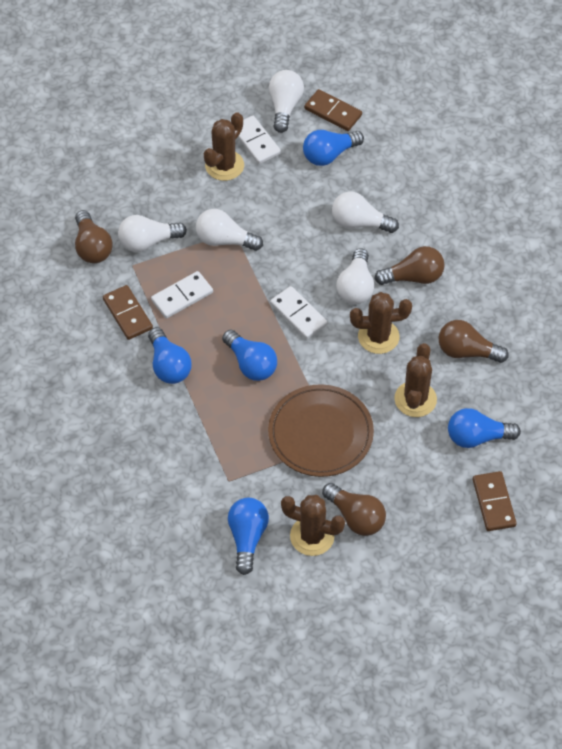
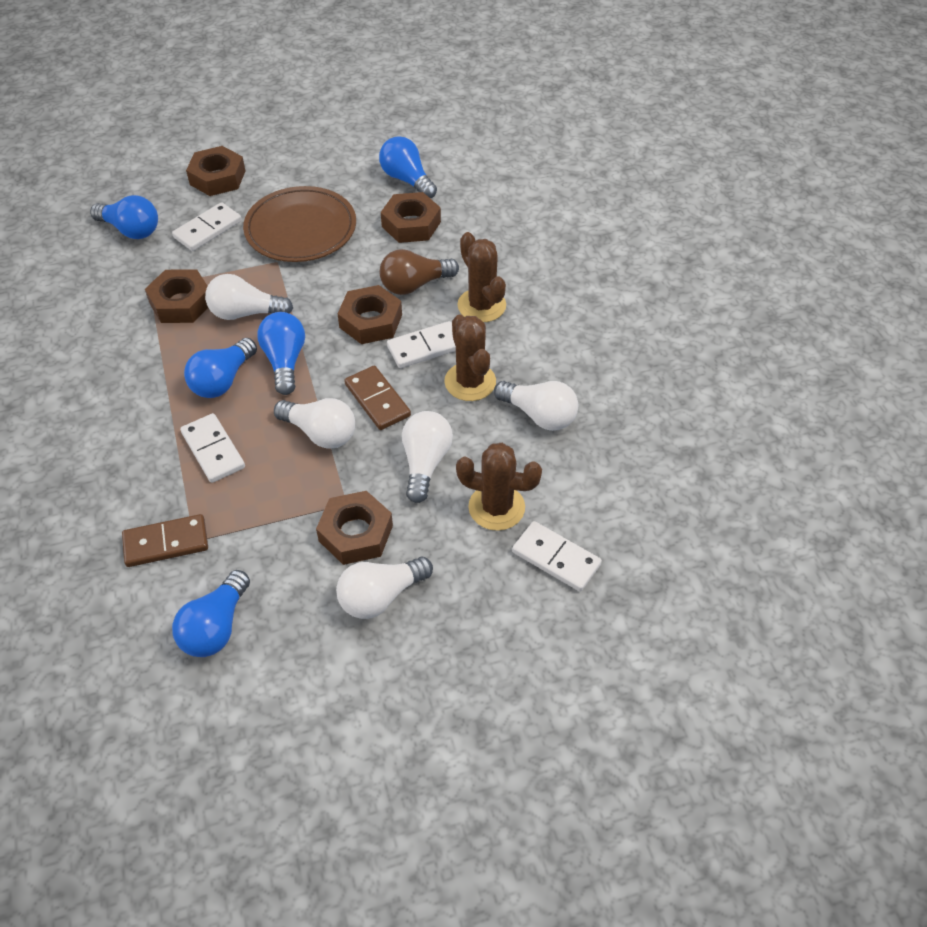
brown cactus: 4 -> 3
brown domino: 3 -> 2
brown light bulb: 4 -> 1
brown nut: 0 -> 5
white domino: 3 -> 4

